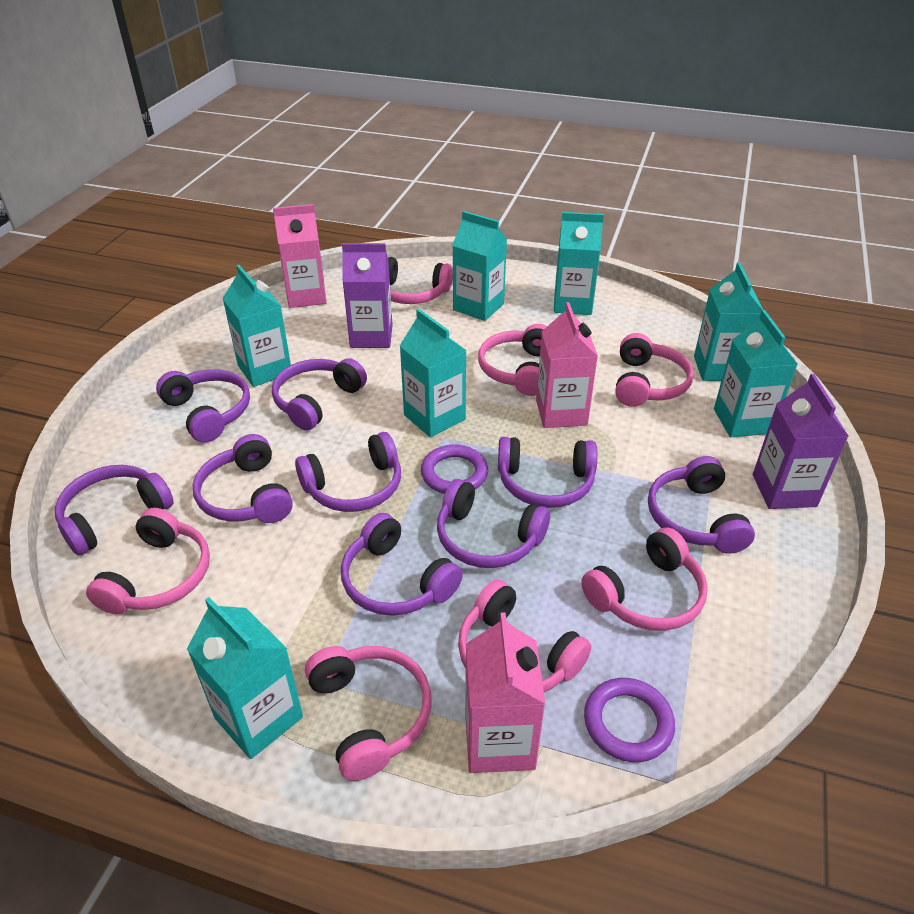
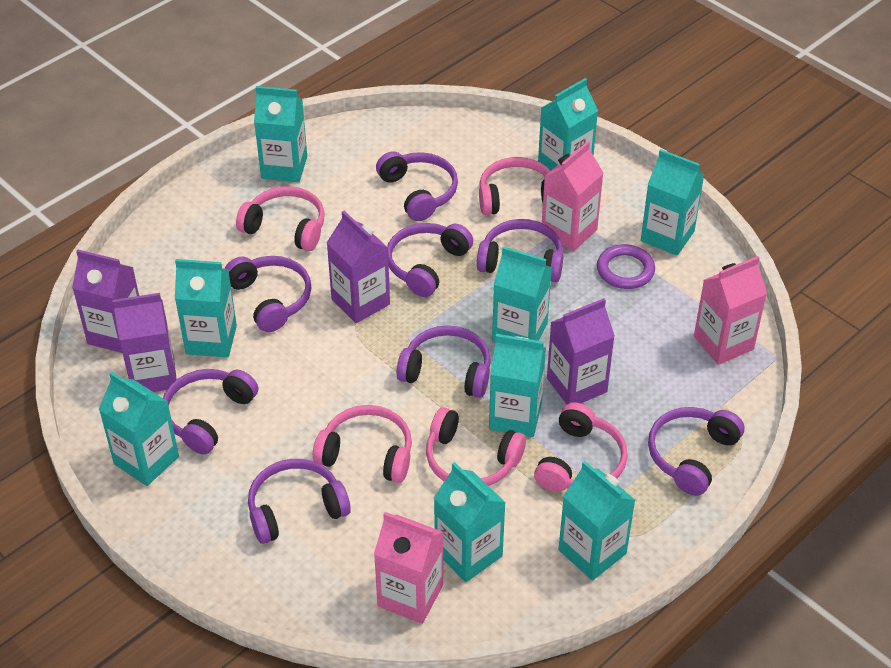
pink headphones: 7 -> 5
purple carton: 2 -> 4
purple headphones: 9 -> 8
purple ring: 2 -> 1
turquoise carton: 7 -> 9

